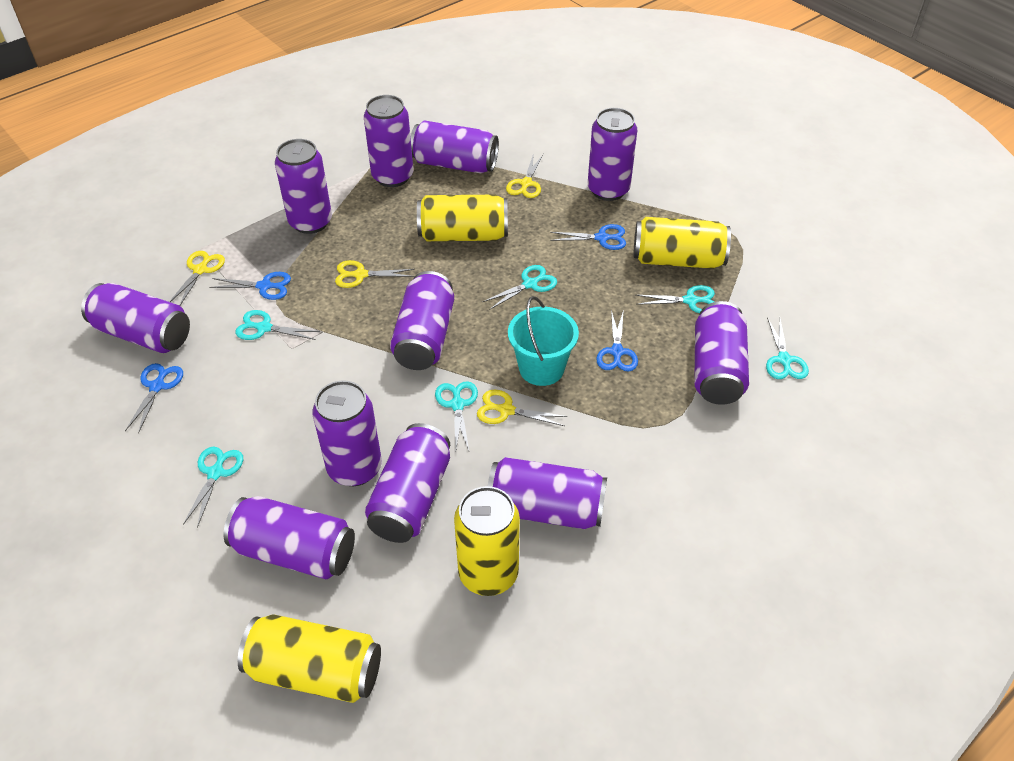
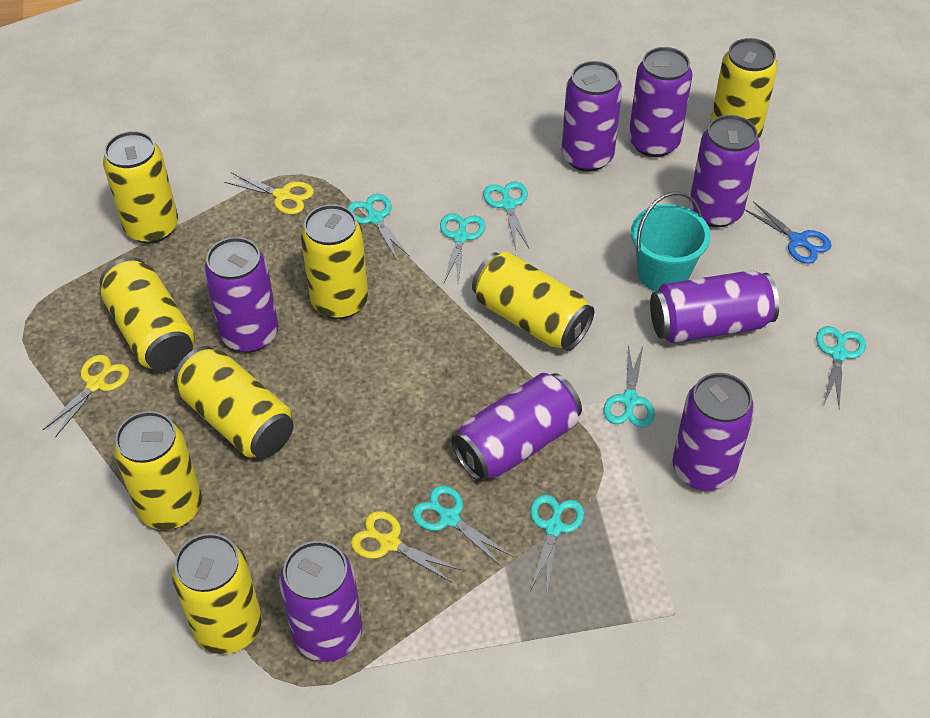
blue scissors: 4 -> 1
purple can: 11 -> 8
turquoise scissors: 6 -> 7
yellow can: 4 -> 8
yellow scissors: 4 -> 3

